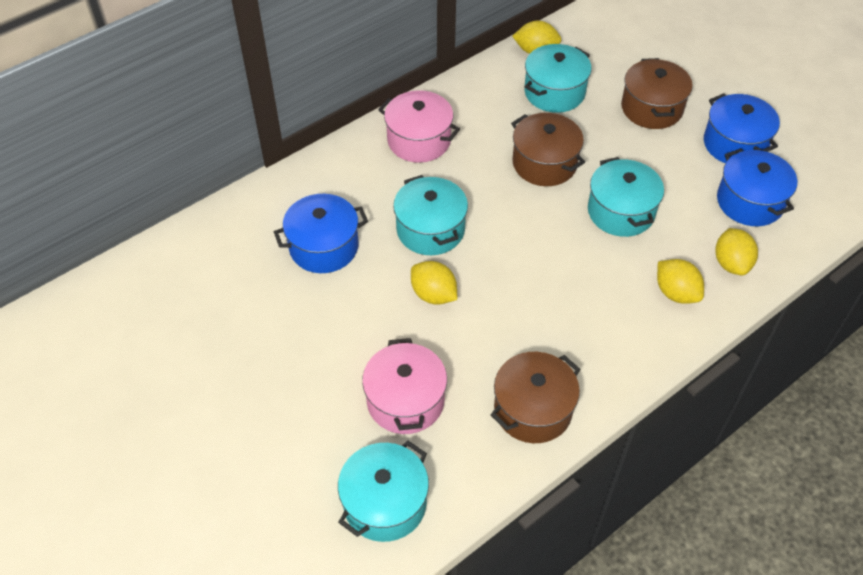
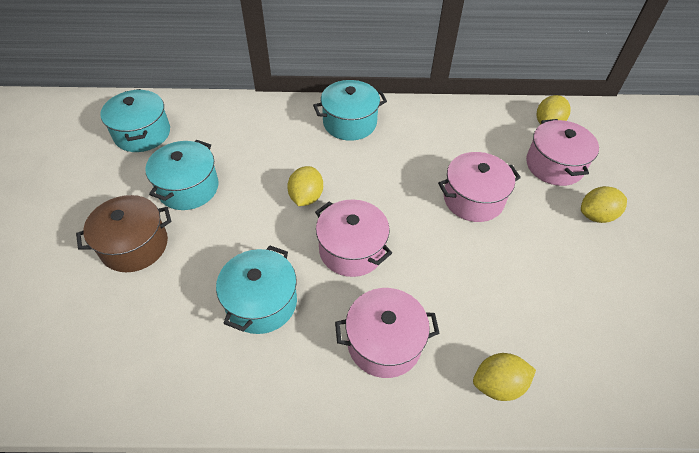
blue pot: 3 -> 0
brown pot: 3 -> 1
pink pot: 2 -> 4

